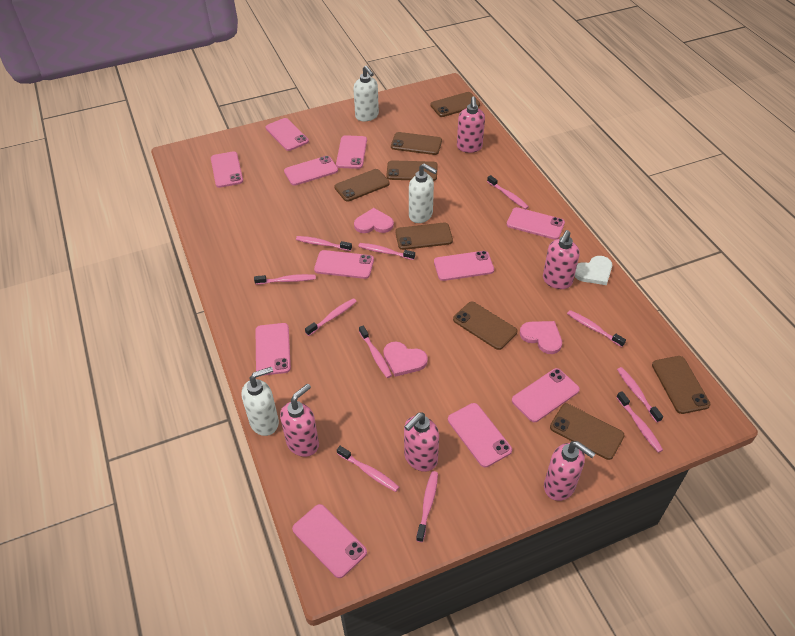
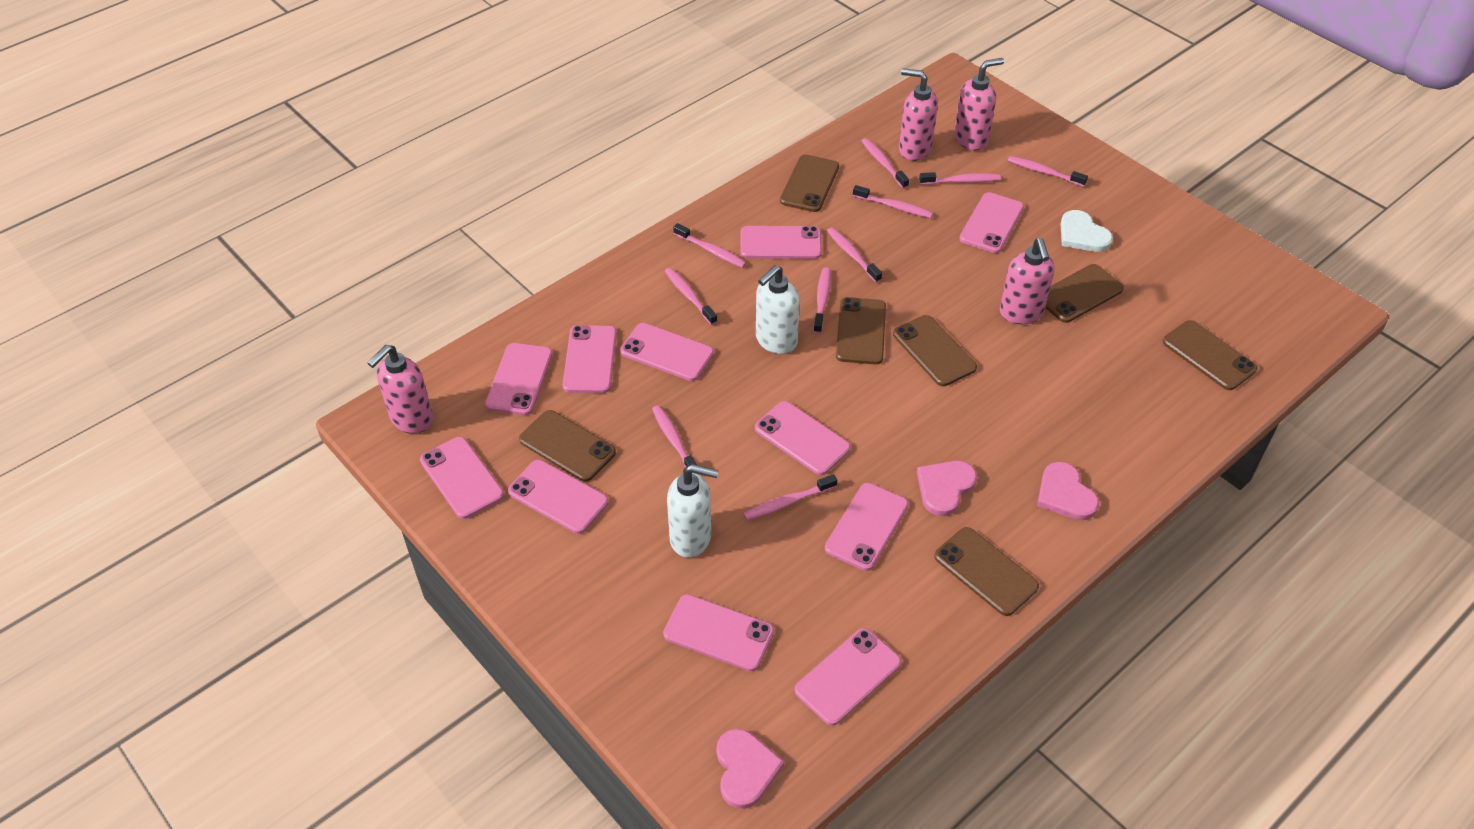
brown phone: 8 -> 7
pink soap dispenser: 5 -> 4
pink toothbrush: 11 -> 10
white soap dispenser: 3 -> 2

